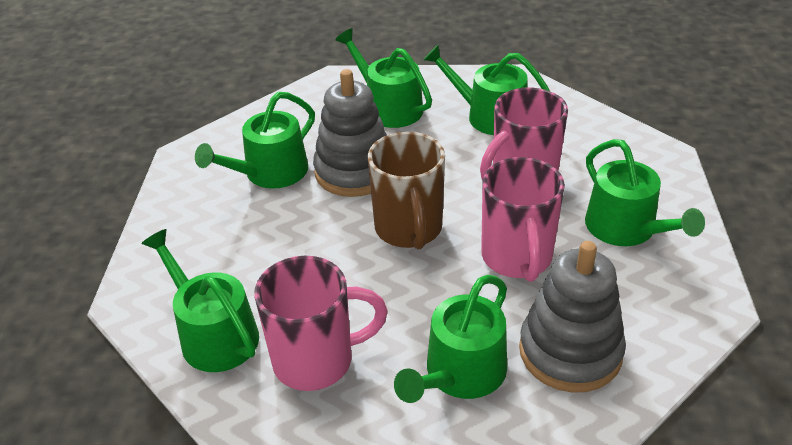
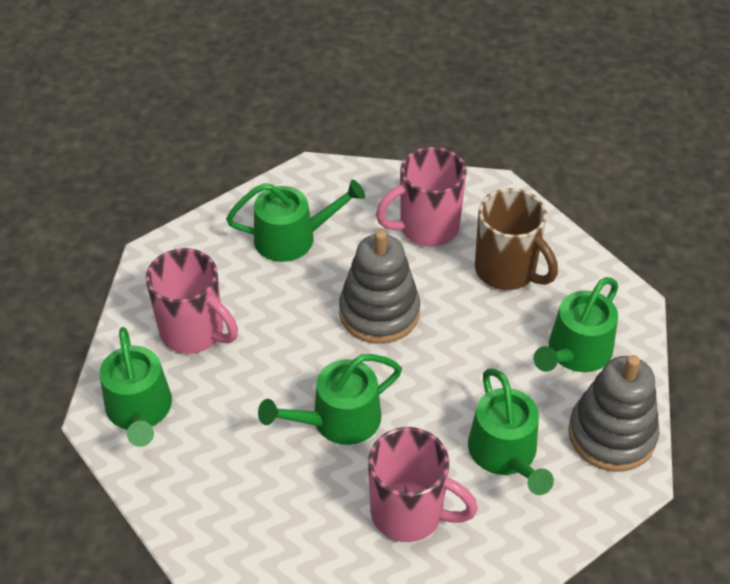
green watering can: 6 -> 5

